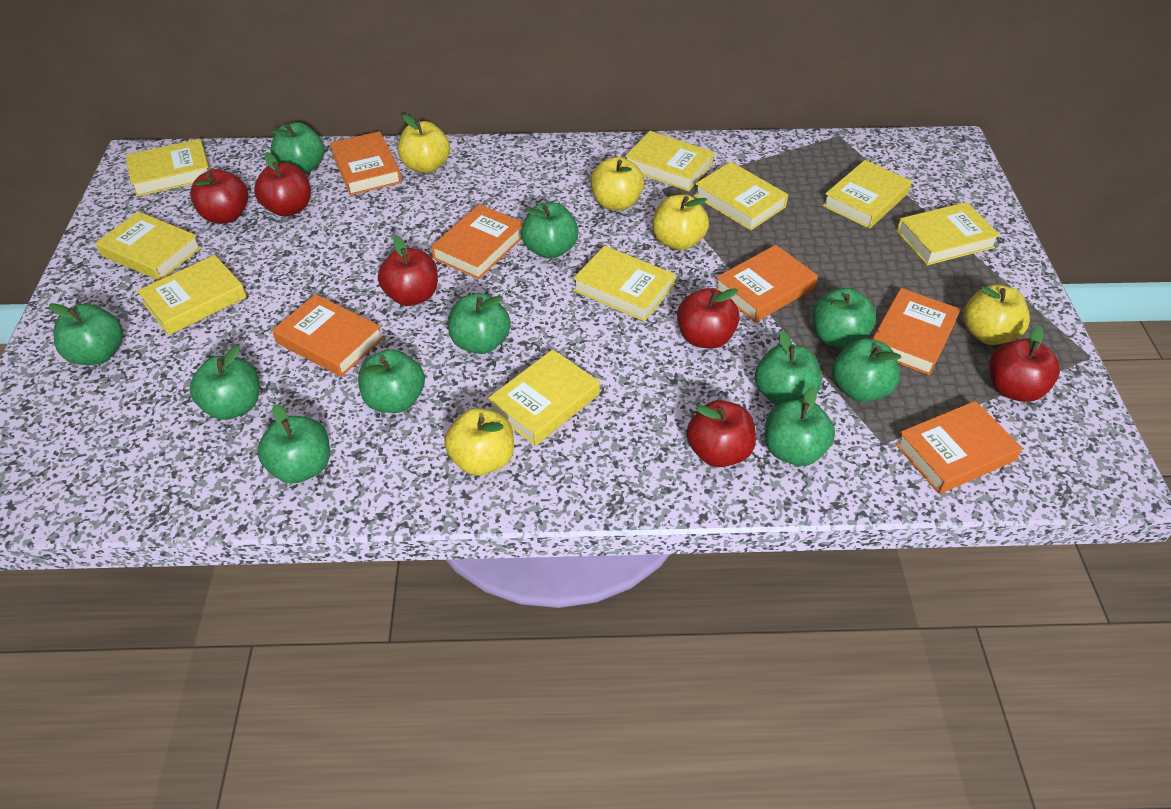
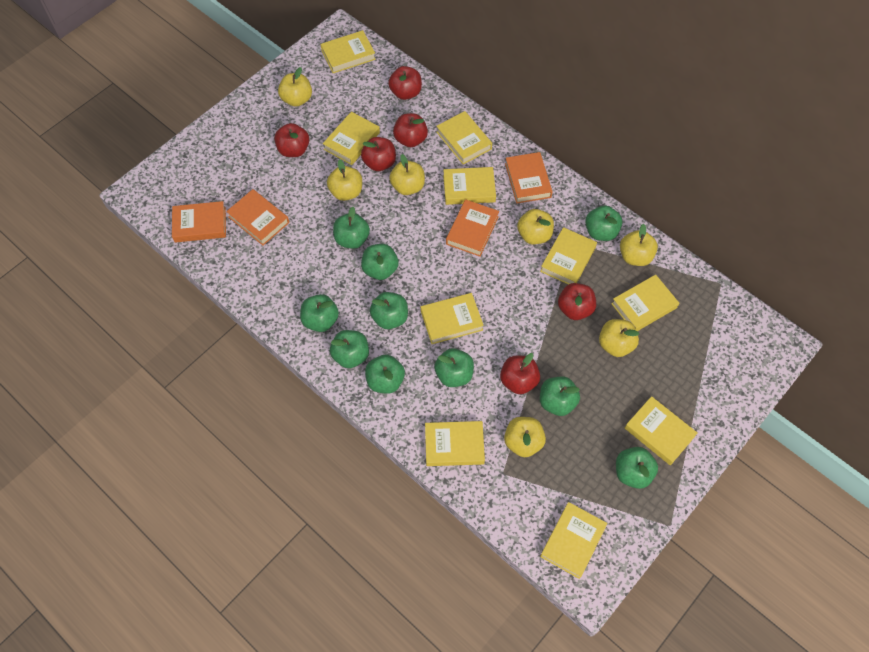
green apple: 11 -> 10
orange book: 6 -> 4
yellow apple: 5 -> 7
yellow book: 9 -> 10

